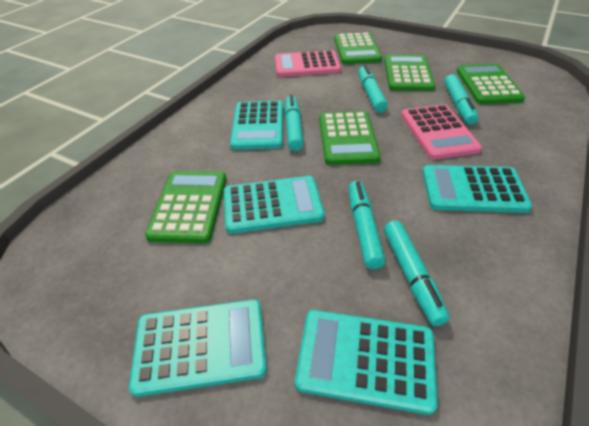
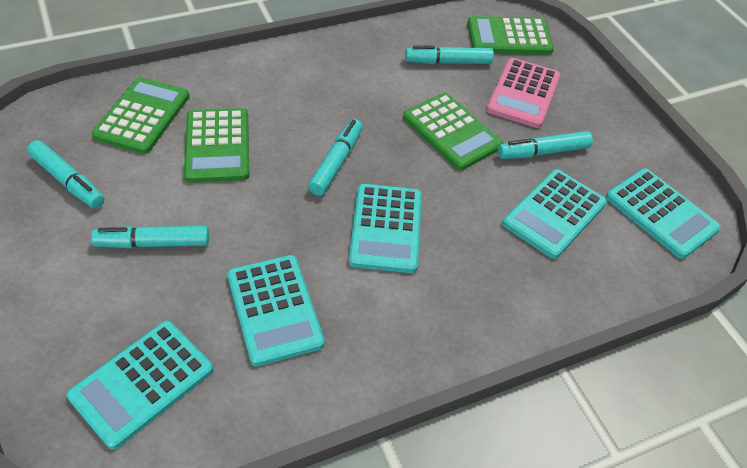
green calculator: 5 -> 4
pink calculator: 2 -> 1

